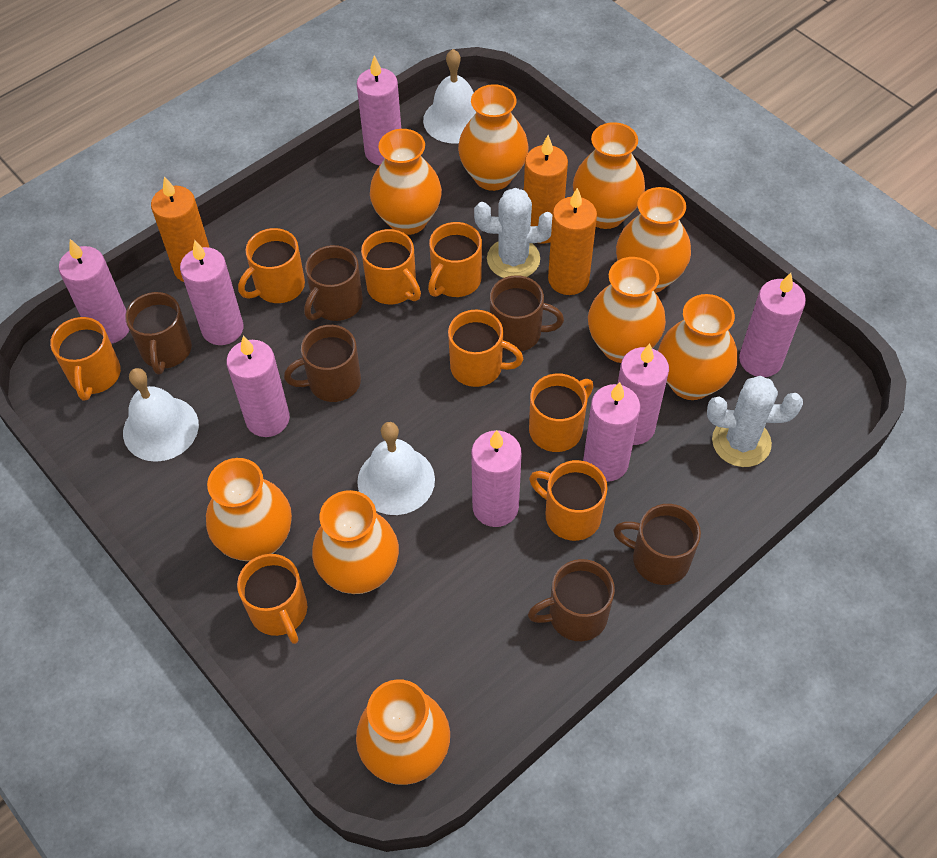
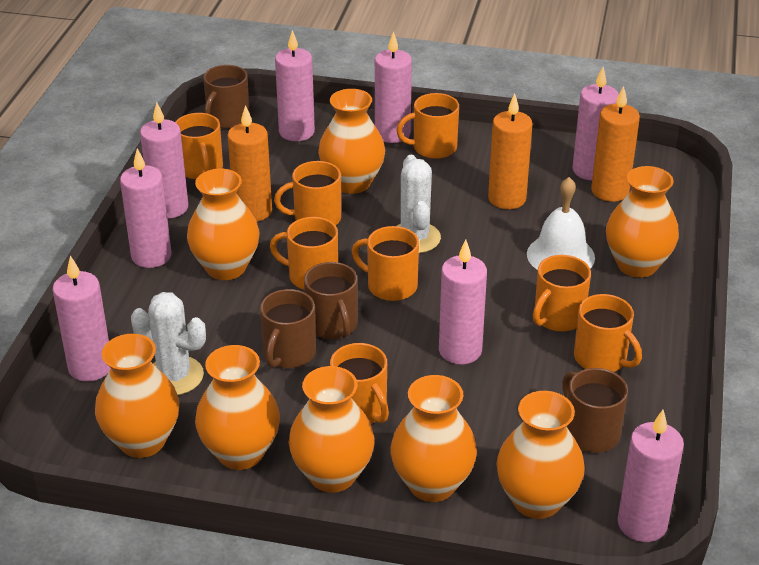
brown mug: 6 -> 4
orange vase: 9 -> 8
white bell: 3 -> 1

